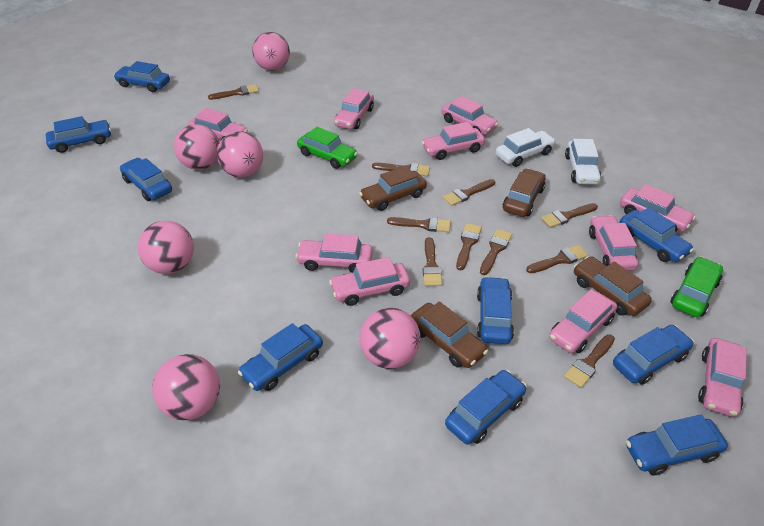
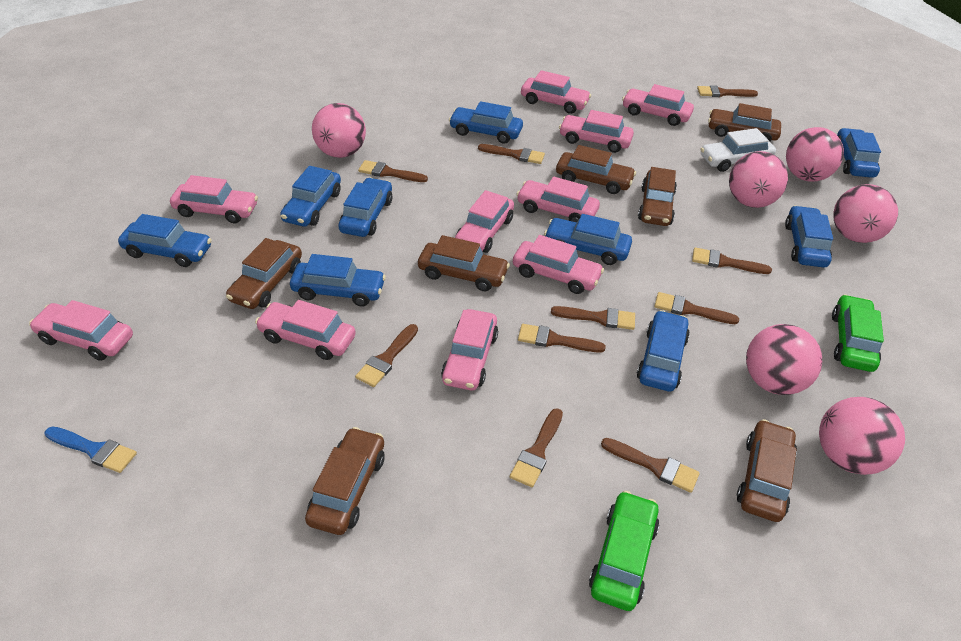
blue brush: 0 -> 1
brown car: 4 -> 7
white car: 2 -> 1

